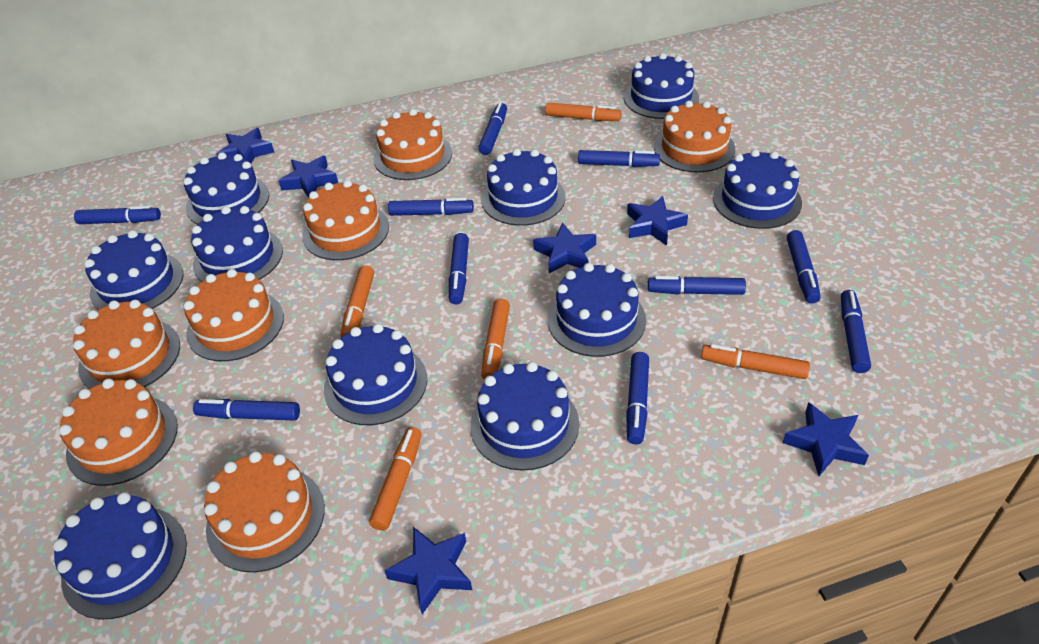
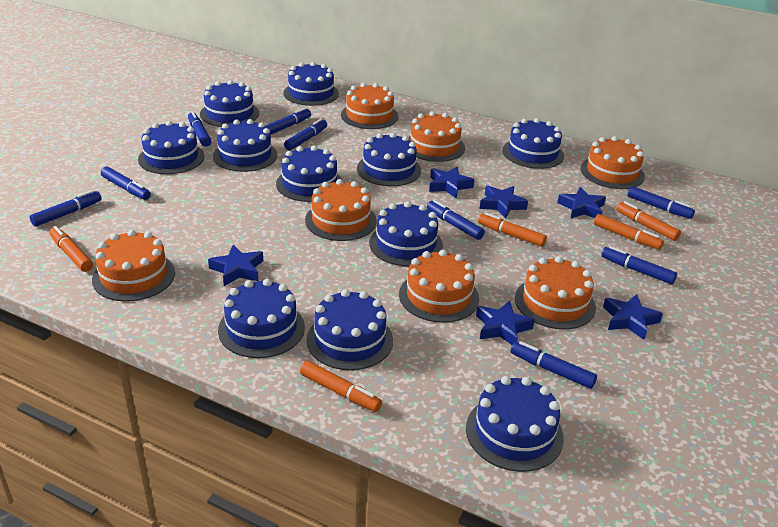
blue cake: 10 -> 11
blue marker: 10 -> 9

